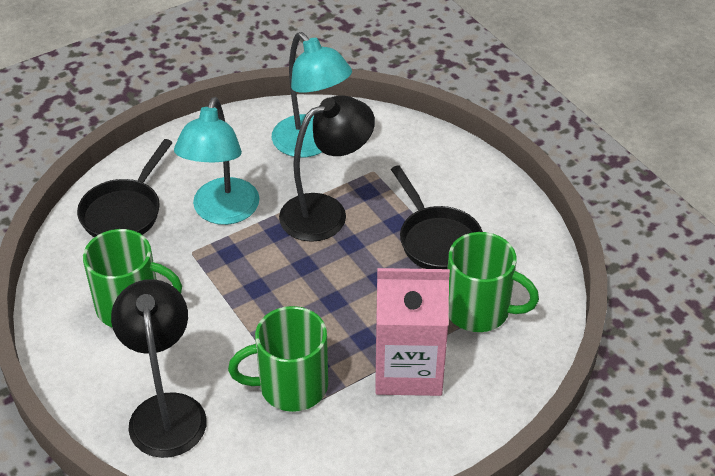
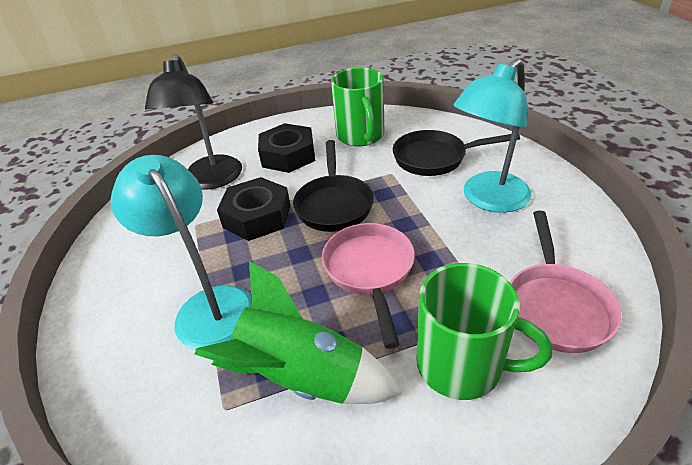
black lamp: 2 -> 1
black nut: 0 -> 2
green mug: 3 -> 2
green rocket: 0 -> 1
pink carton: 1 -> 0
pink pan: 0 -> 2

